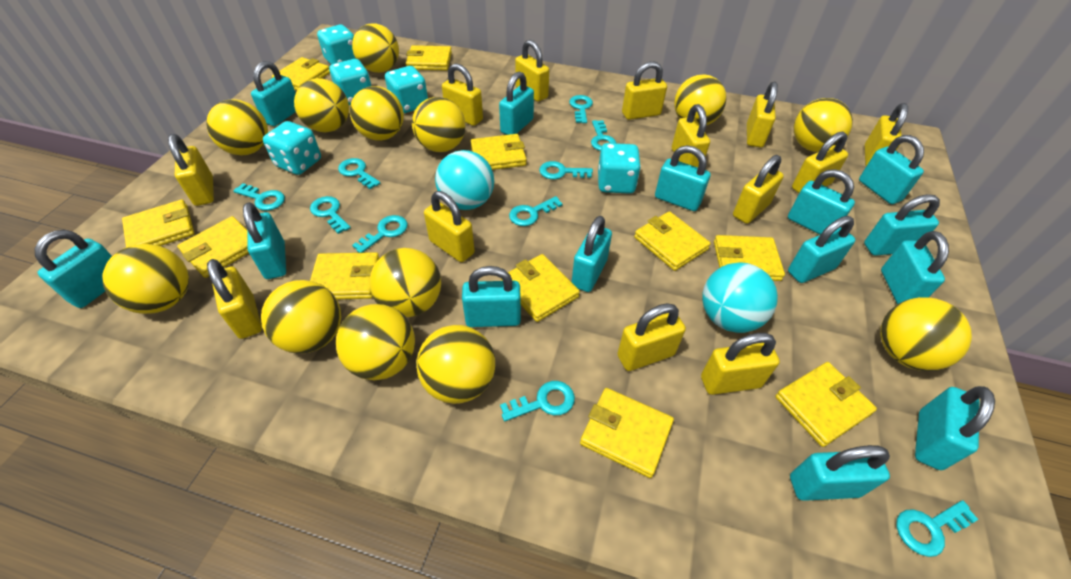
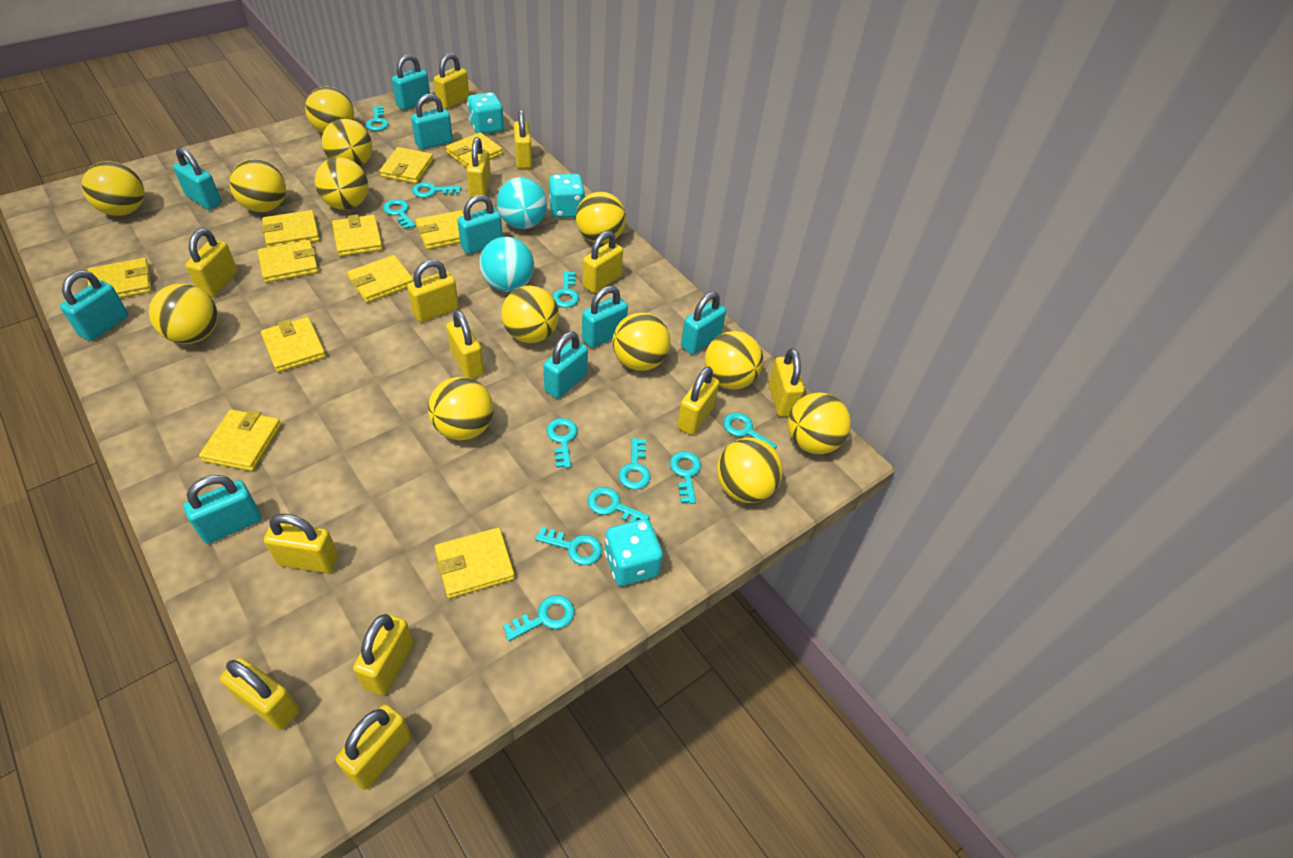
turquoise dice: 5 -> 3
turquoise key: 10 -> 11
turquoise padlock: 14 -> 9

